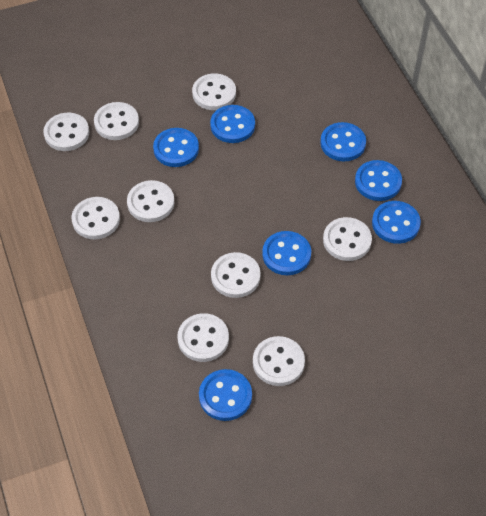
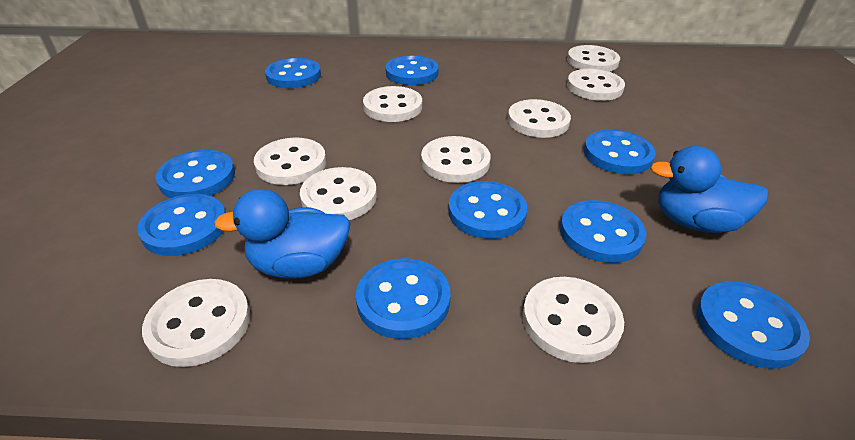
blue button: 7 -> 9
blue duck: 0 -> 2

